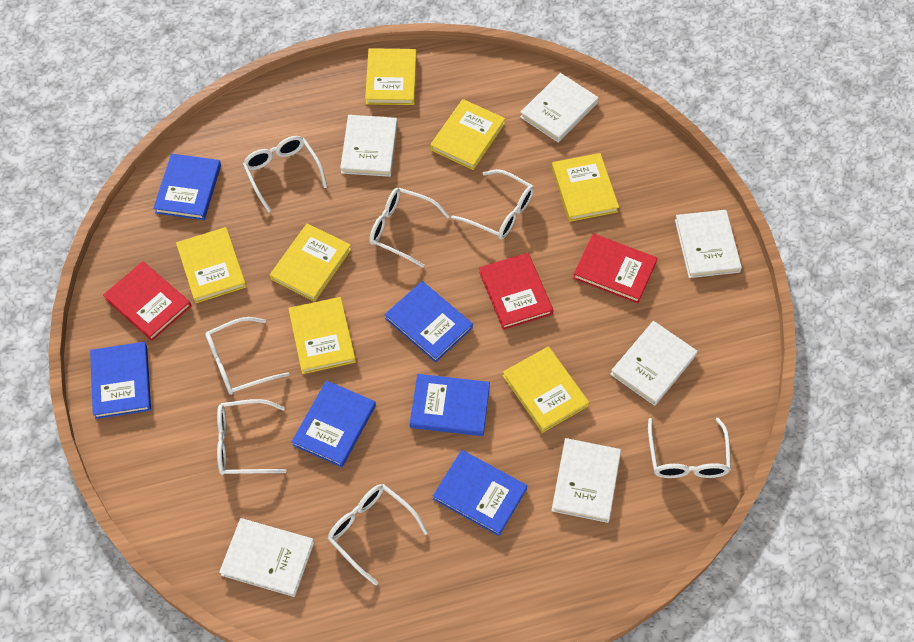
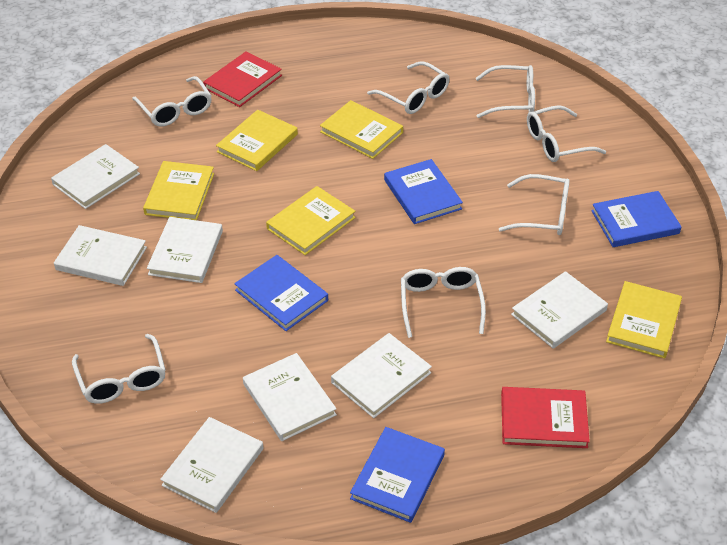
blue book: 6 -> 4
red book: 3 -> 2
white book: 6 -> 7
yellow book: 7 -> 5

